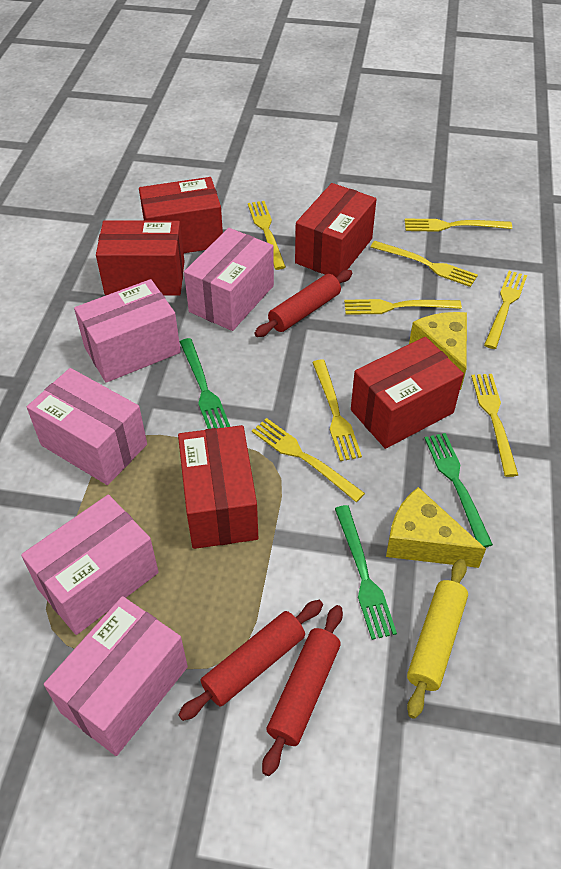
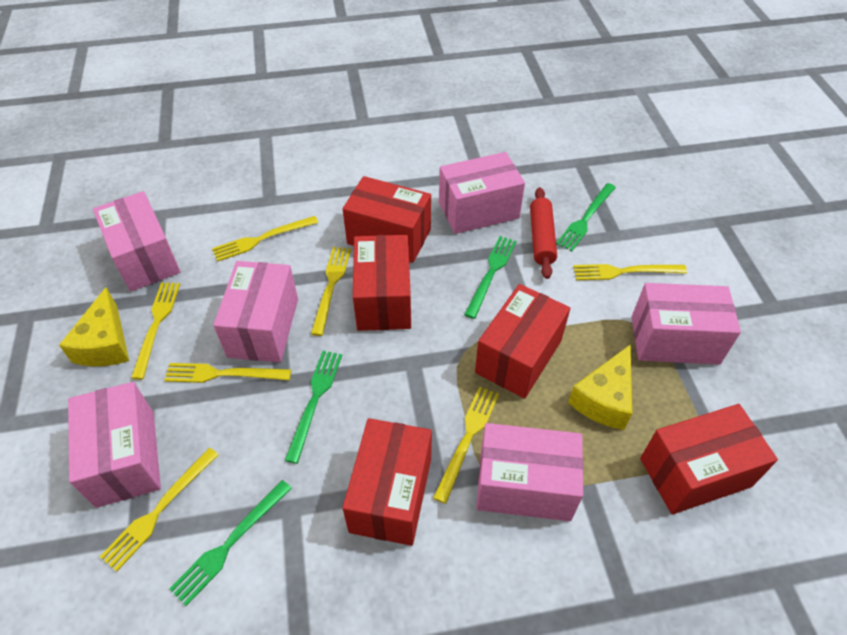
green fork: 3 -> 4
pink box: 5 -> 6
red rolling pin: 3 -> 1
yellow fork: 8 -> 7
yellow rolling pin: 1 -> 0

